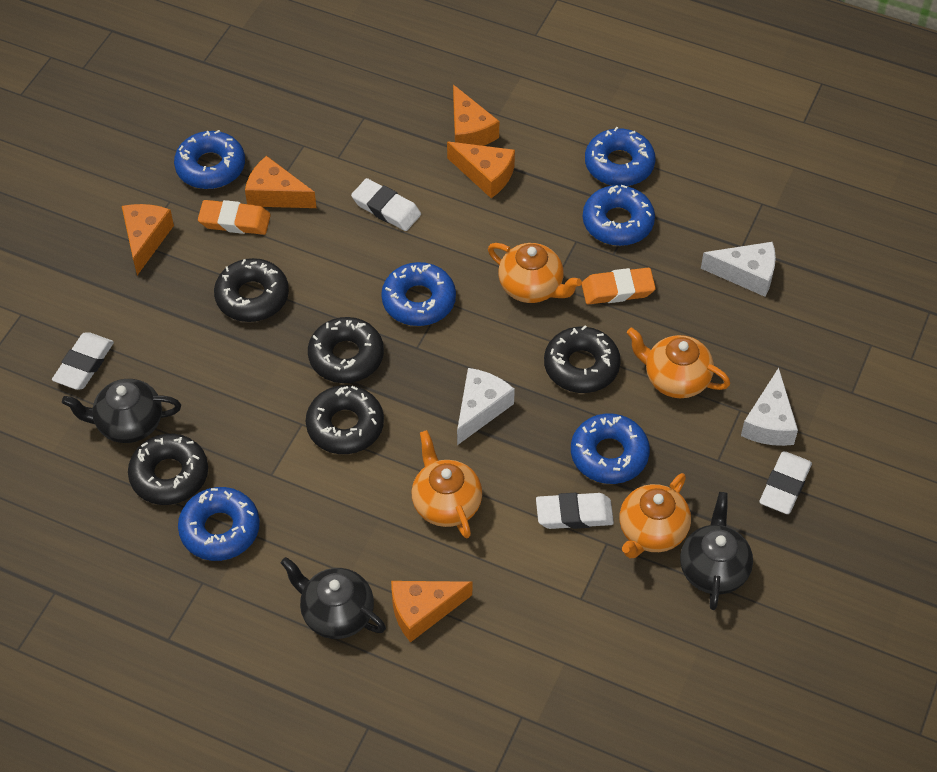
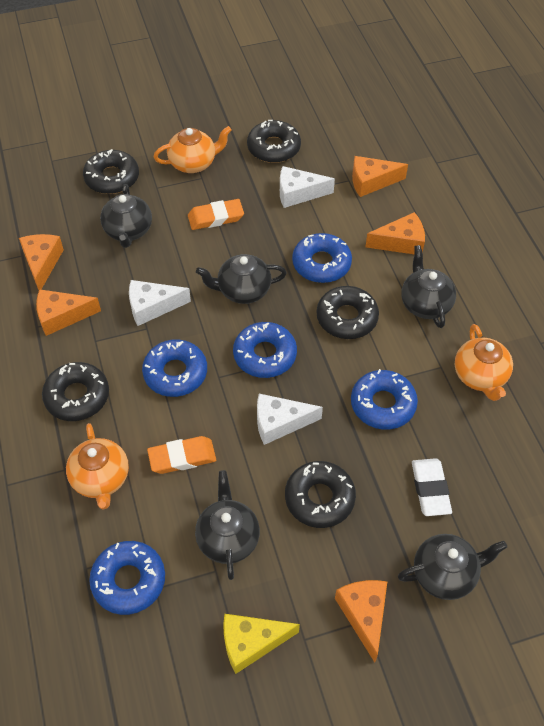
black teapot: 3 -> 5
blue donut: 6 -> 5
orange teapot: 4 -> 3
white eraser: 4 -> 1
yellow cheese: 0 -> 1

